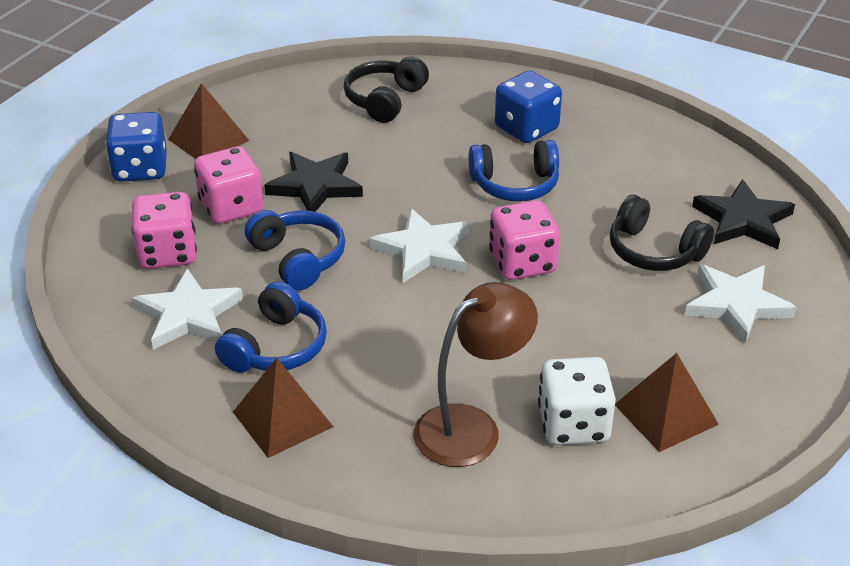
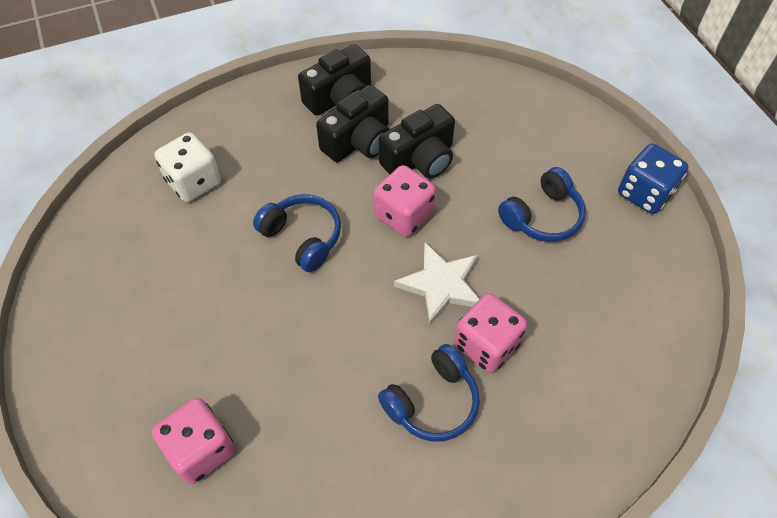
black camera: 0 -> 3
black headphones: 2 -> 0
black star: 2 -> 0
blue dice: 2 -> 1
brown lamp: 1 -> 0
brown pyramid: 3 -> 0
white star: 3 -> 1

